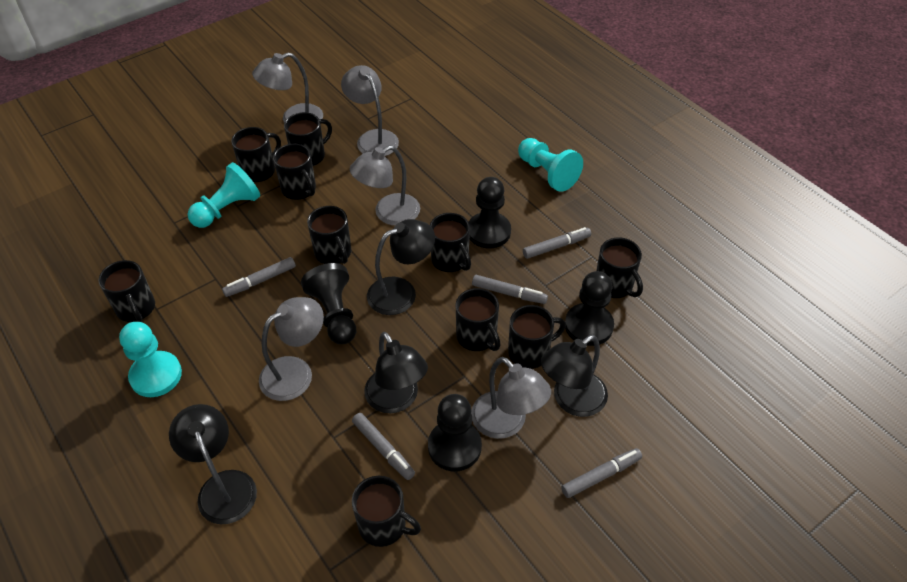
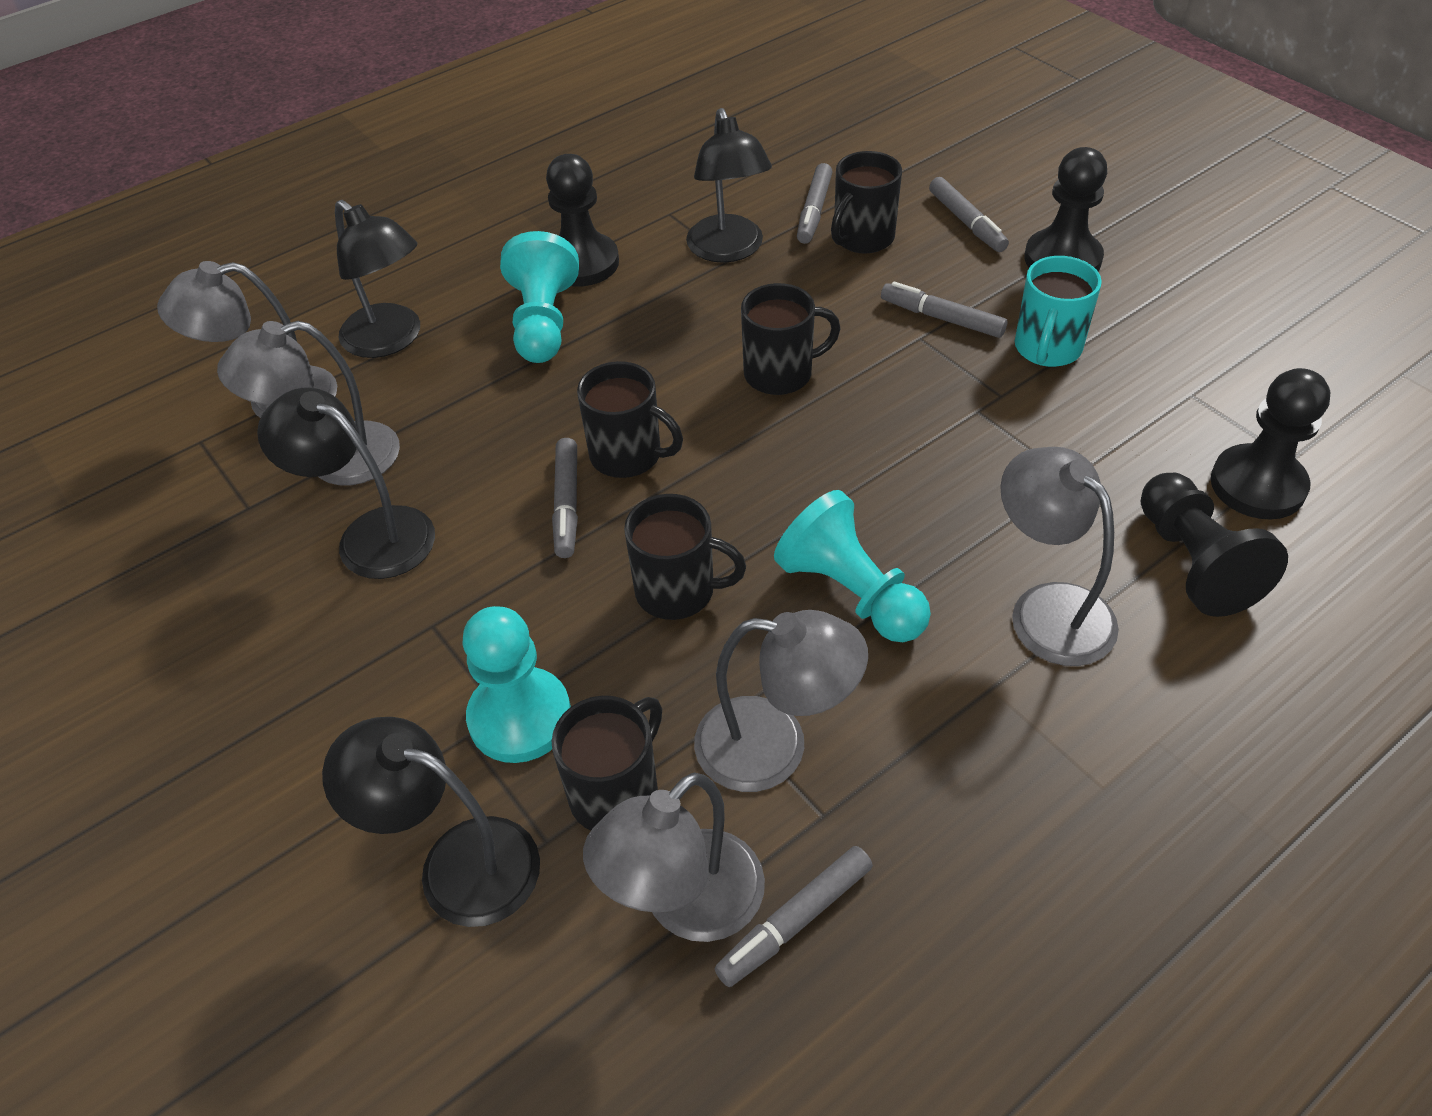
black mug: 10 -> 5
turquoise mug: 0 -> 1

